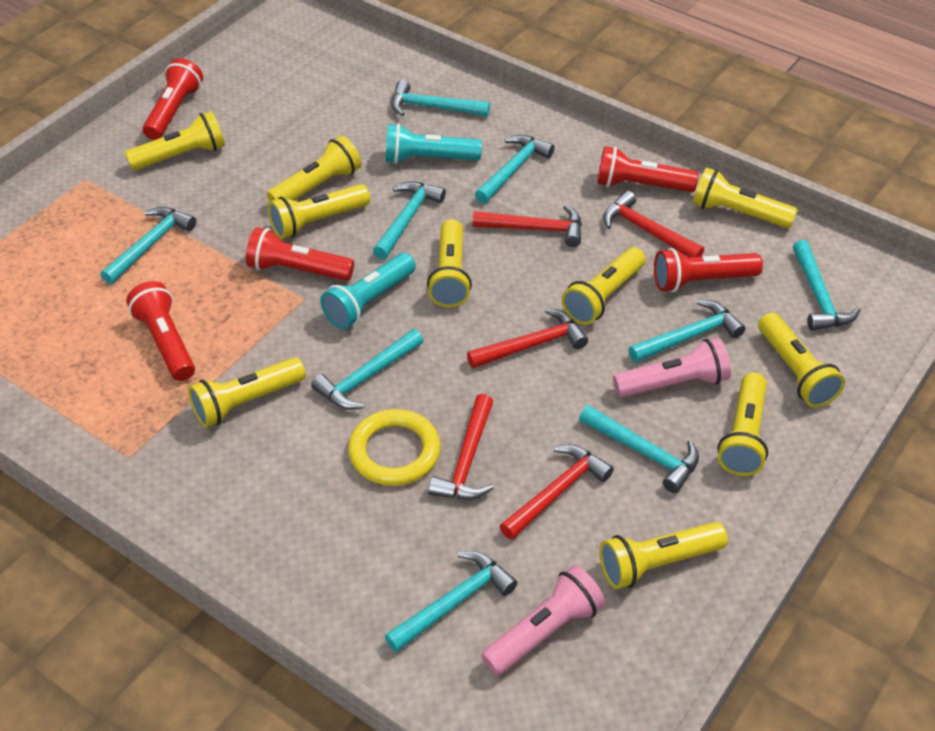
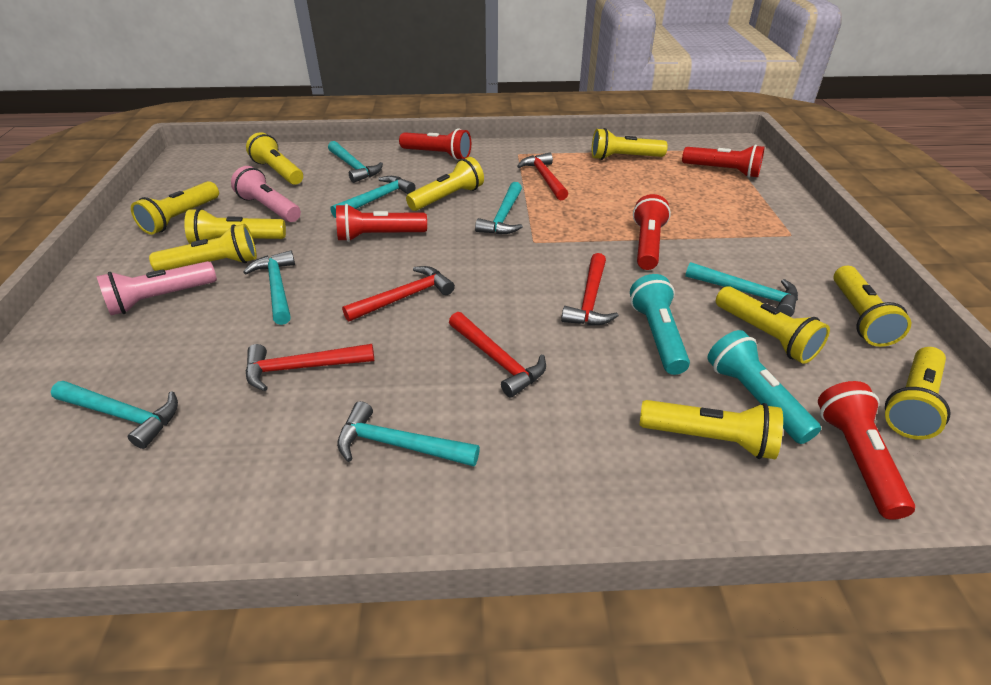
turquoise hammer: 9 -> 7
yellow ring: 1 -> 0

